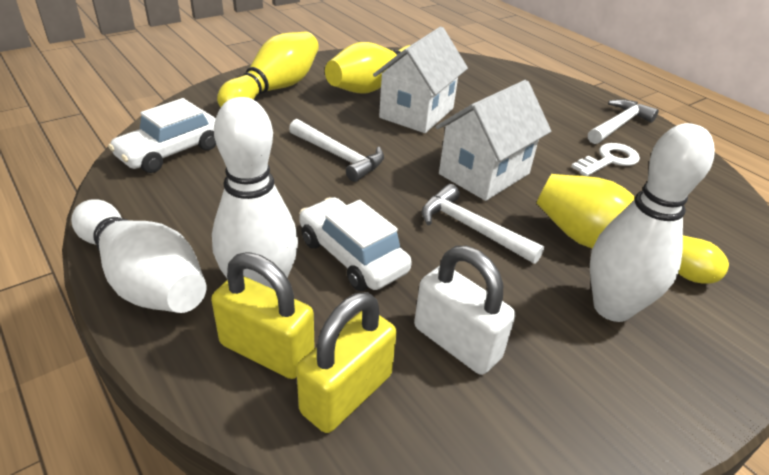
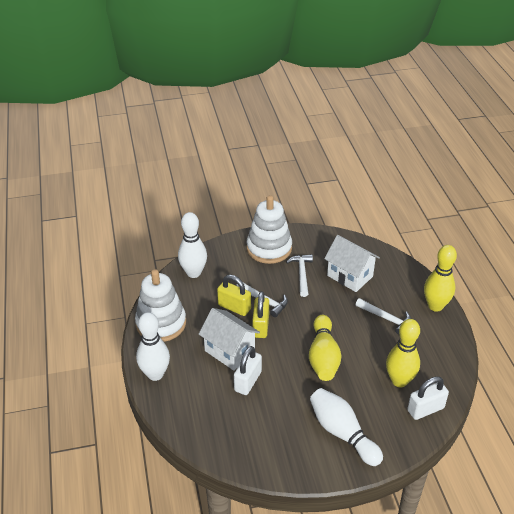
white car: 2 -> 0
white key: 1 -> 0
white padlock: 1 -> 2
white stacking toy: 0 -> 2

